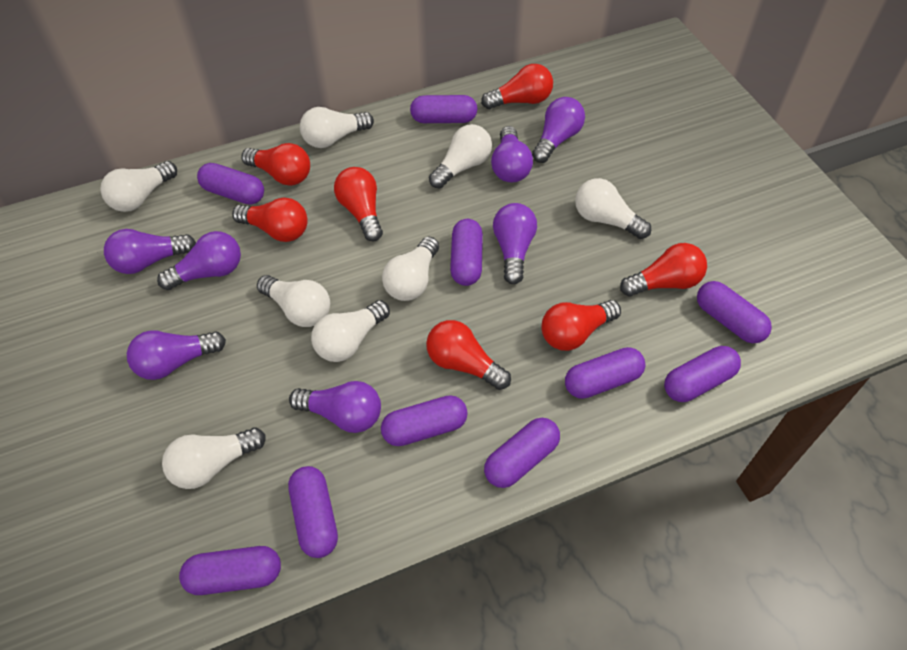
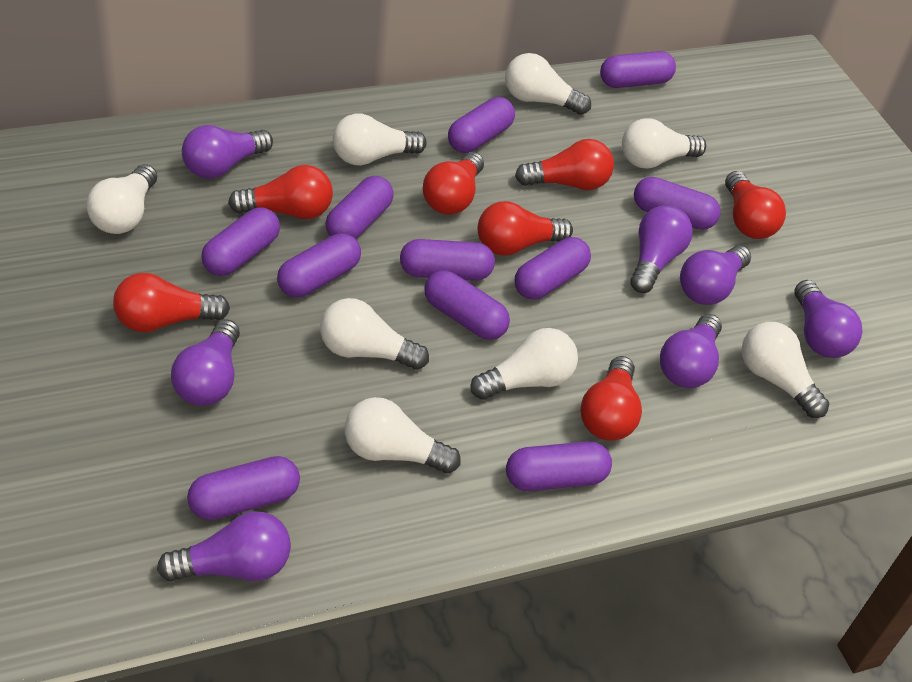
purple capsule: 10 -> 11

